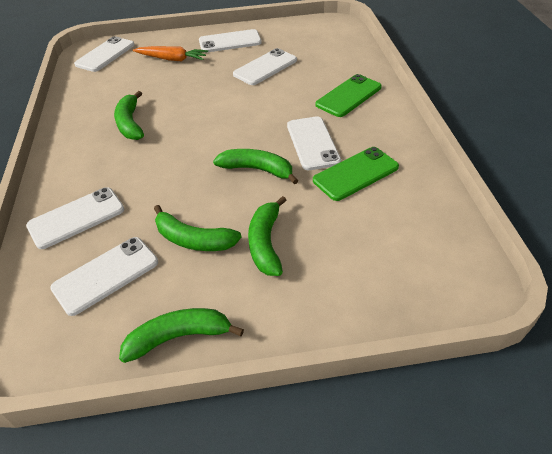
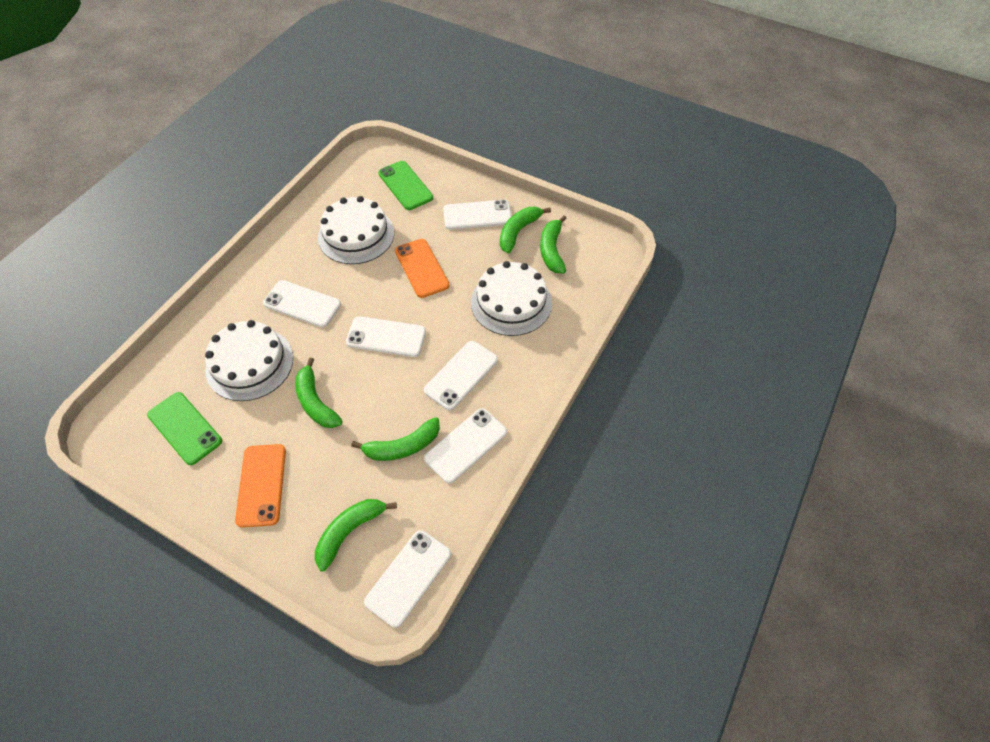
orange carrot: 1 -> 0
orange phone: 0 -> 2
white cake: 0 -> 3

